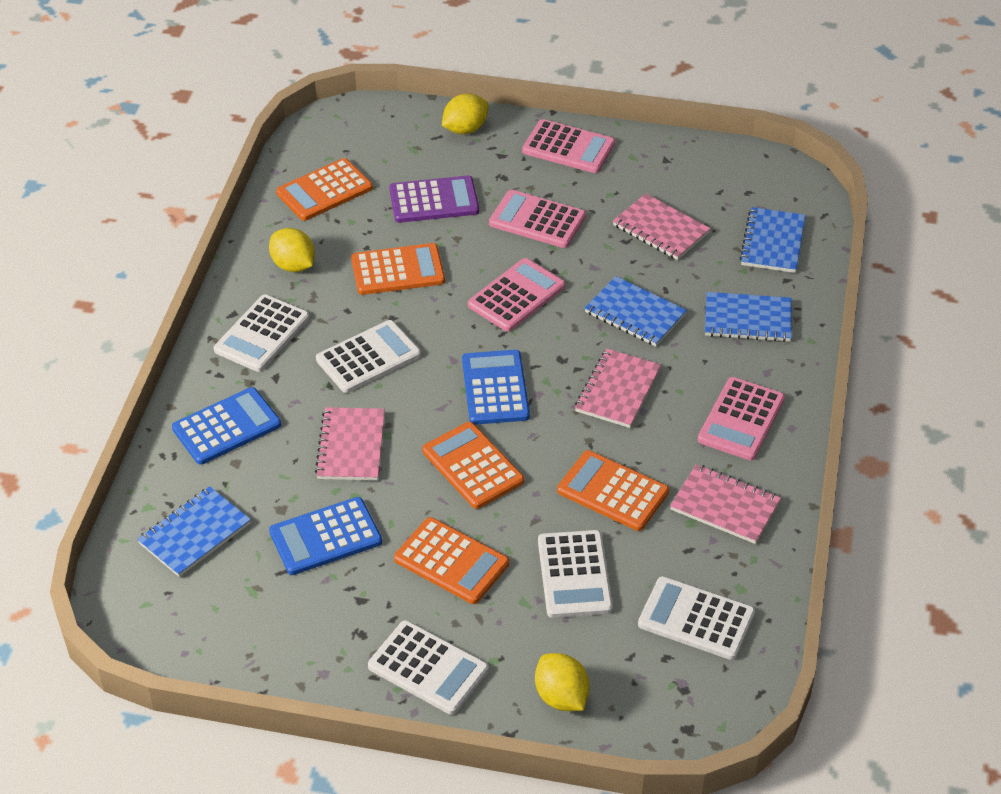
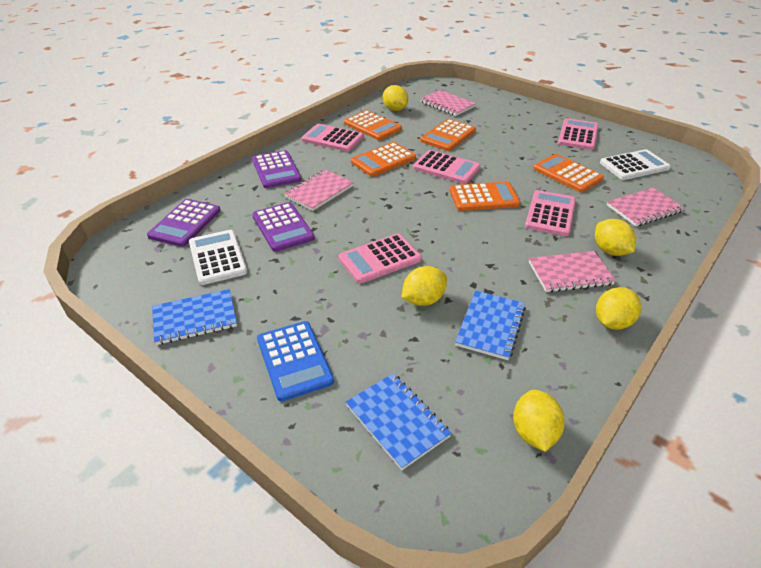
blue calculator: 3 -> 1
blue notebook: 4 -> 3
pink calculator: 4 -> 5
purple calculator: 1 -> 3
white calculator: 5 -> 2
yellow lemon: 3 -> 5

